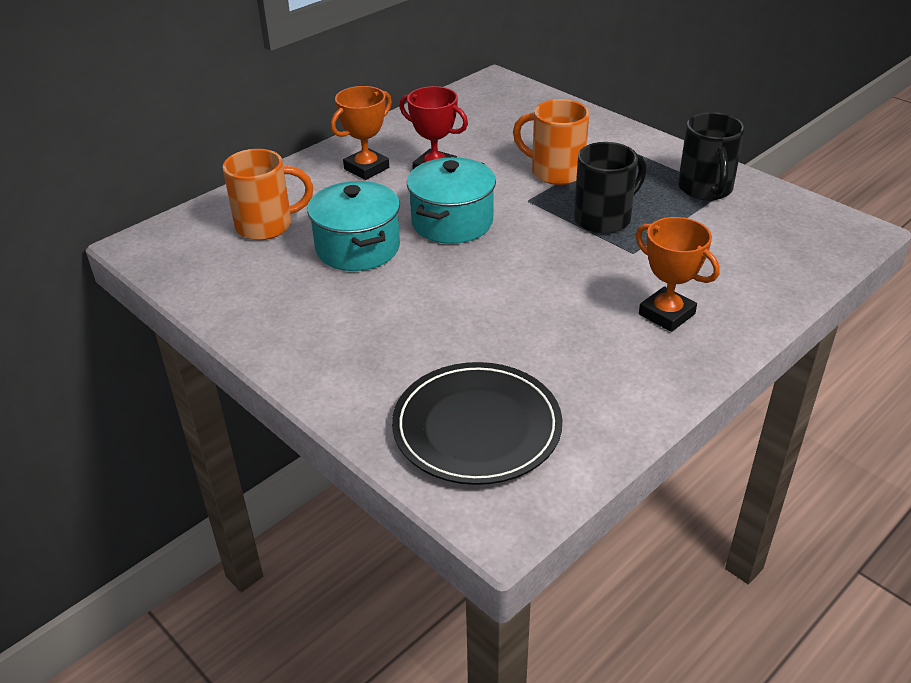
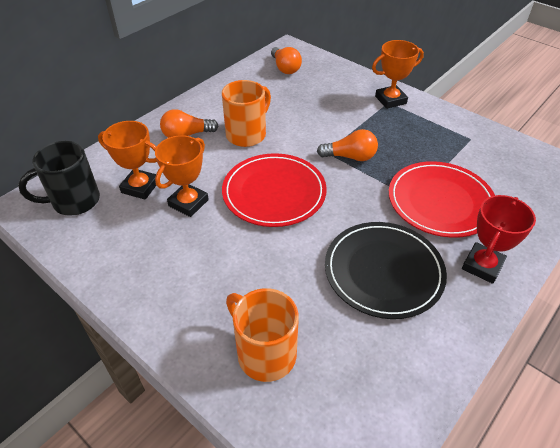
black mug: 2 -> 1
orange light bulb: 0 -> 3
orange trophy: 2 -> 3
red plate: 0 -> 2
turquoise pot: 2 -> 0

